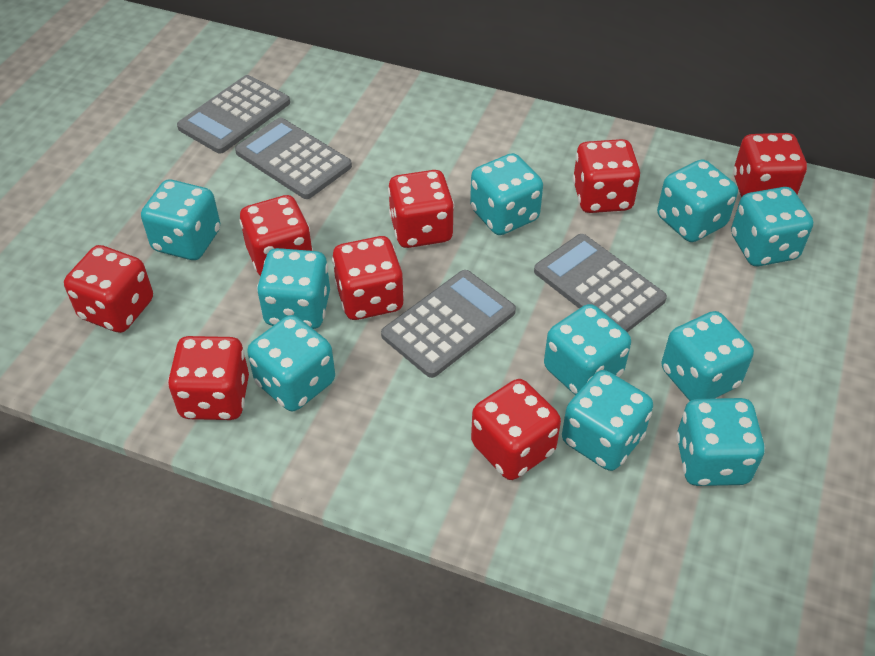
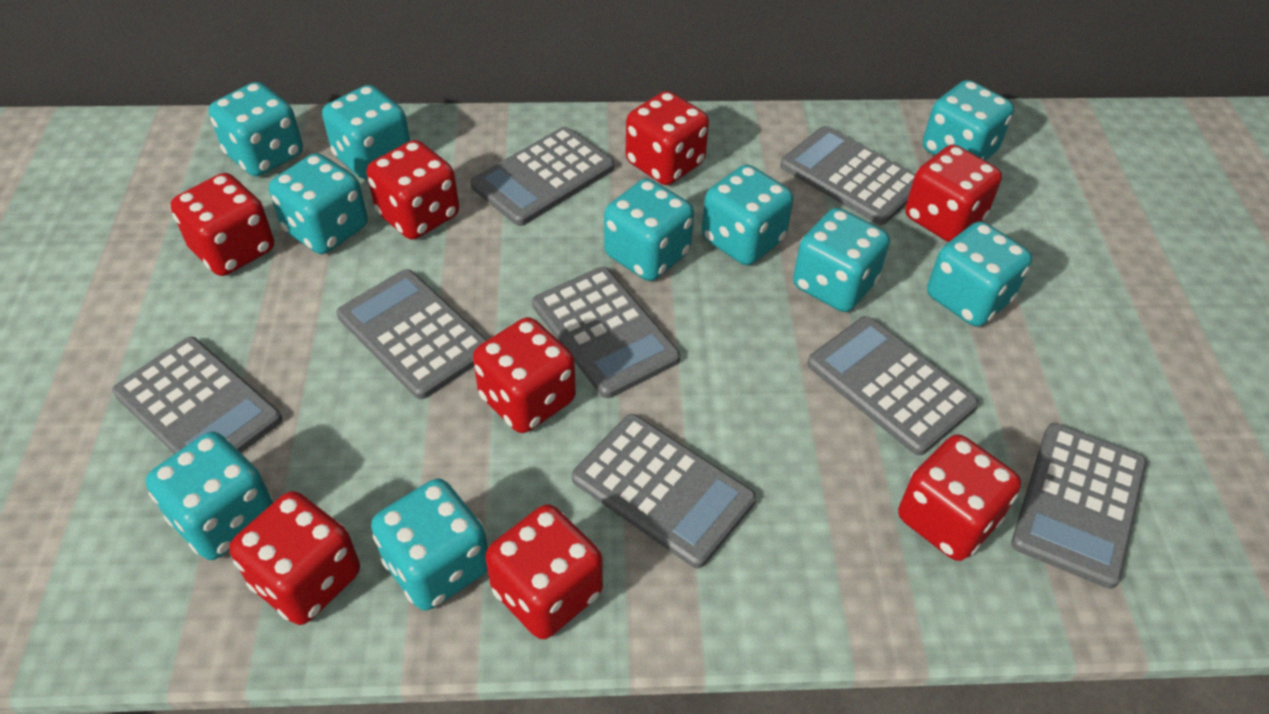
grey calculator: 4 -> 8

